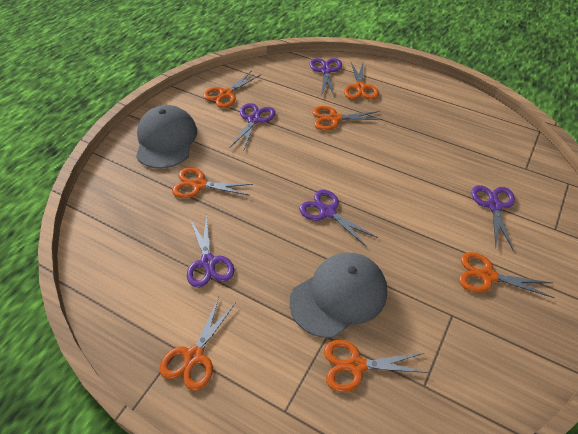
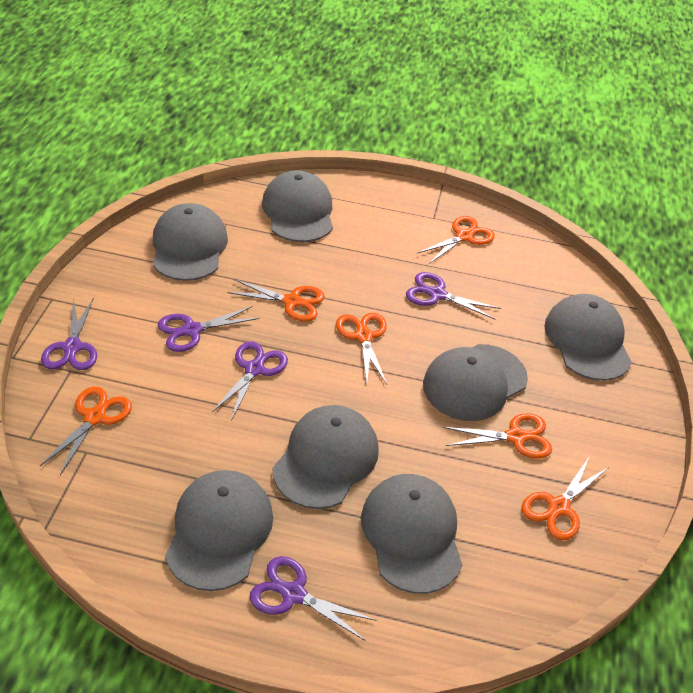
grey cap: 2 -> 7
orange scissors: 7 -> 6

